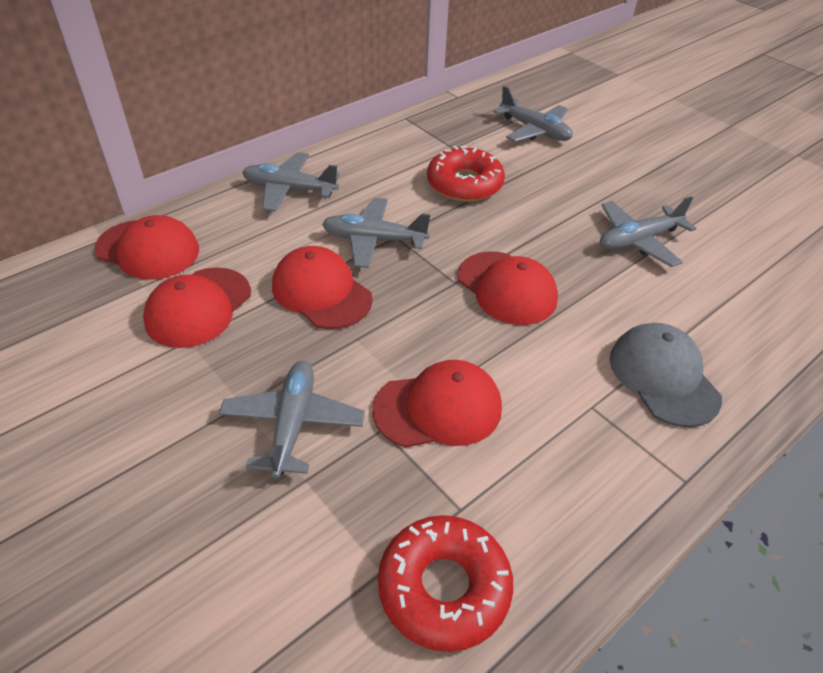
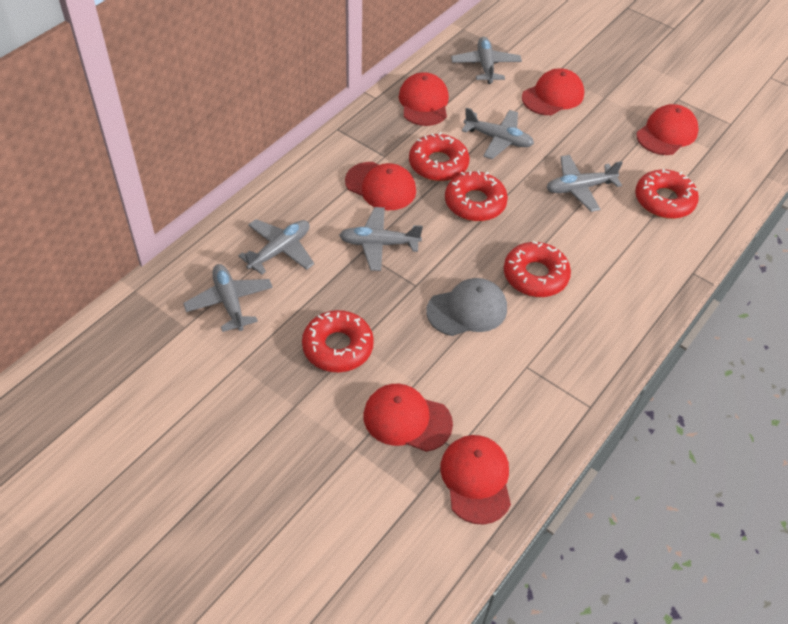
grey plane: 5 -> 6
red cap: 5 -> 6
red donut: 2 -> 5

